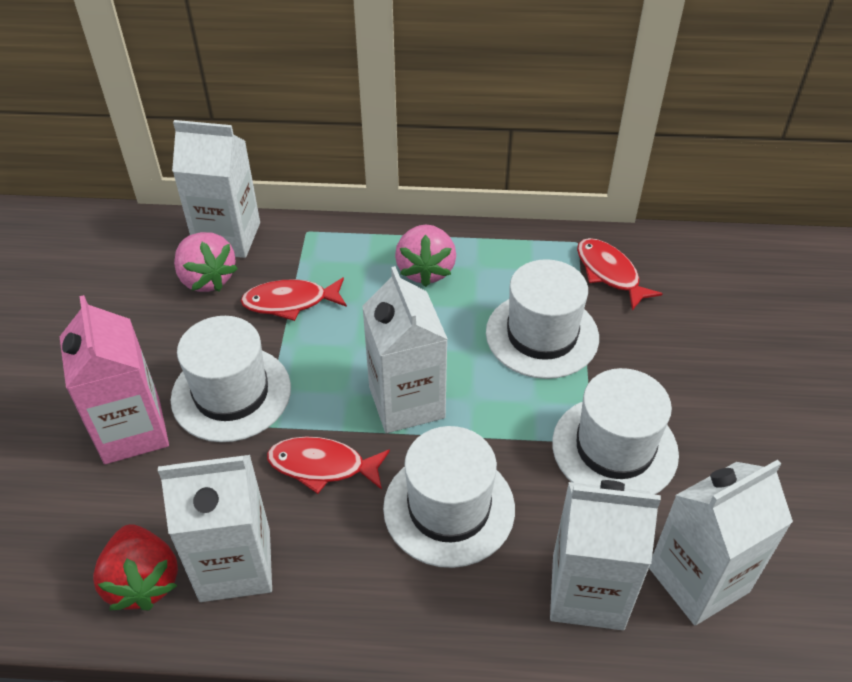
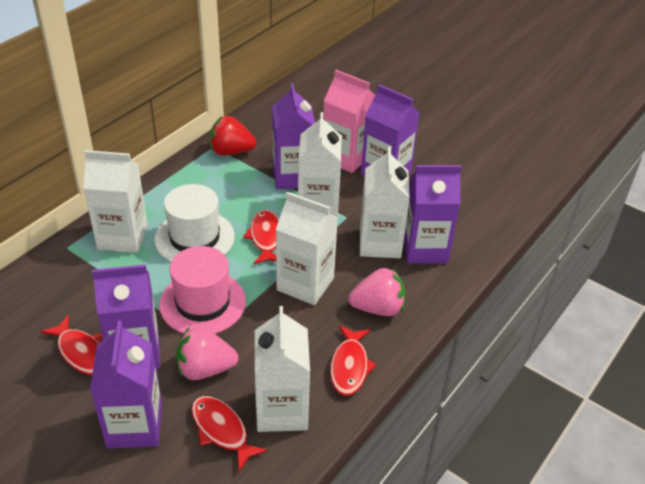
pink hat: 0 -> 1
purple carton: 0 -> 5
red fish: 3 -> 4
white hat: 4 -> 1

